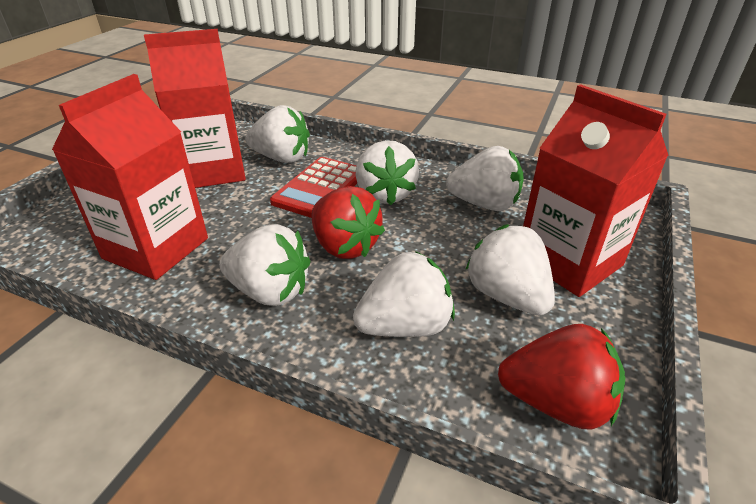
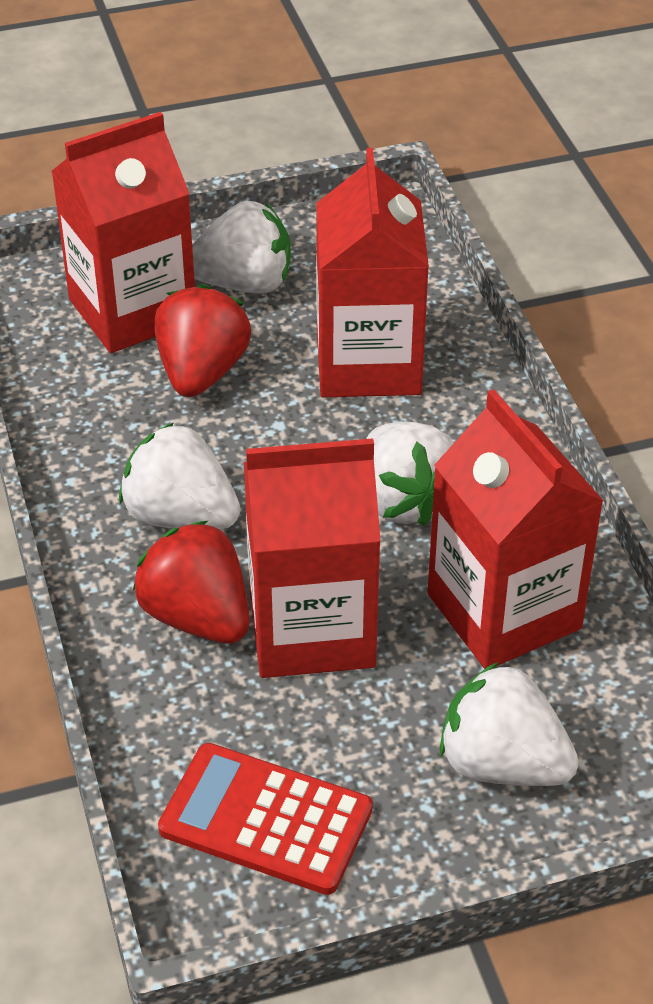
red carton: 3 -> 4
white strawberry: 6 -> 4

